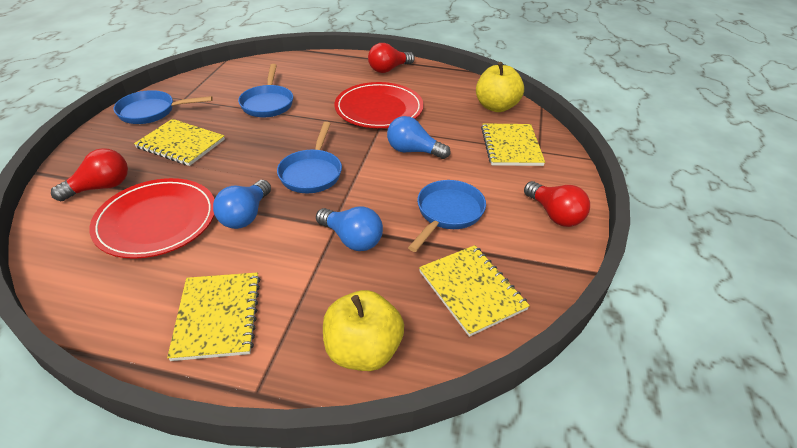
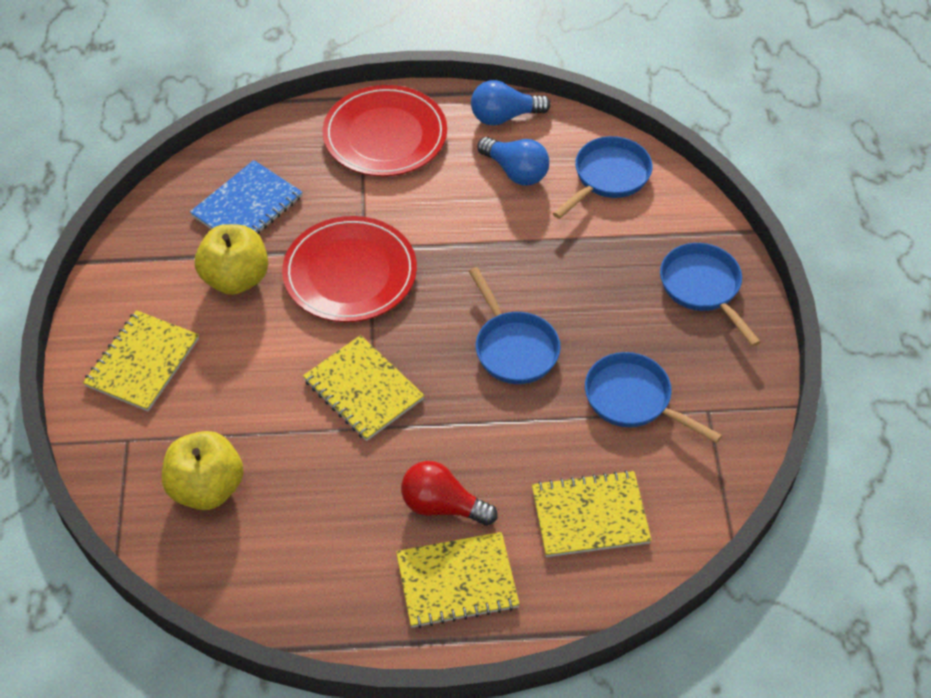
blue light bulb: 3 -> 2
blue notebook: 0 -> 1
red light bulb: 3 -> 1

